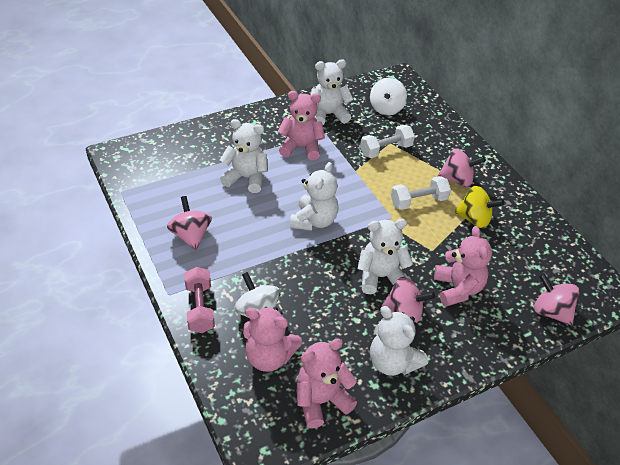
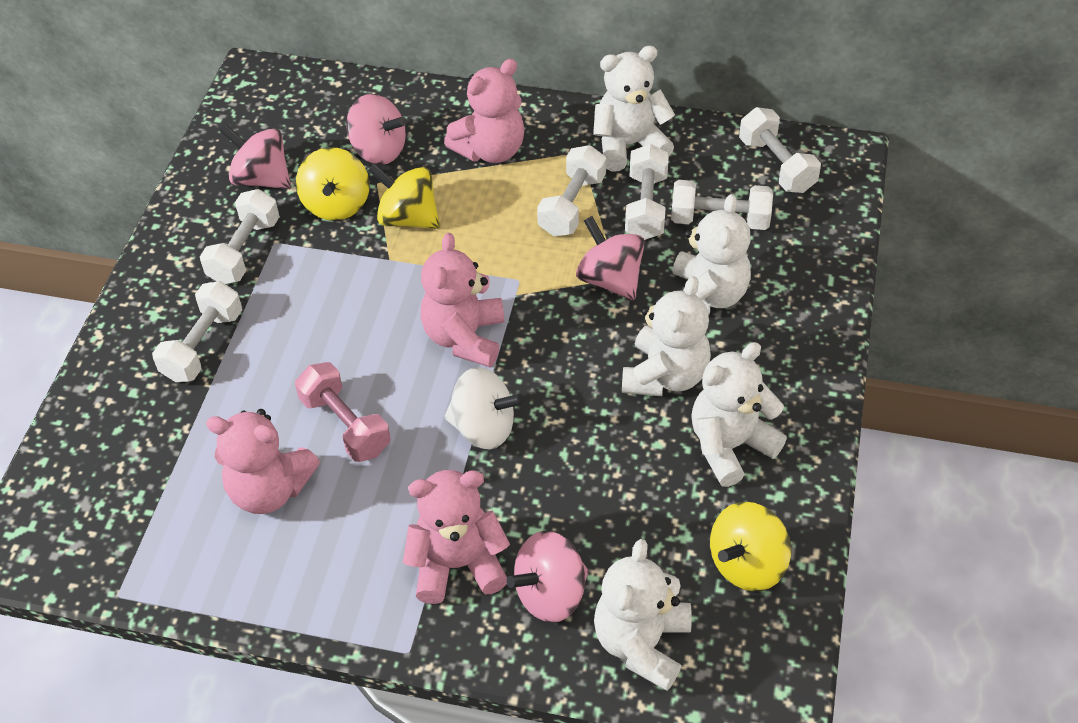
white dumbbell: 2 -> 6
white spinning top: 2 -> 1
yellow spinning top: 1 -> 3

